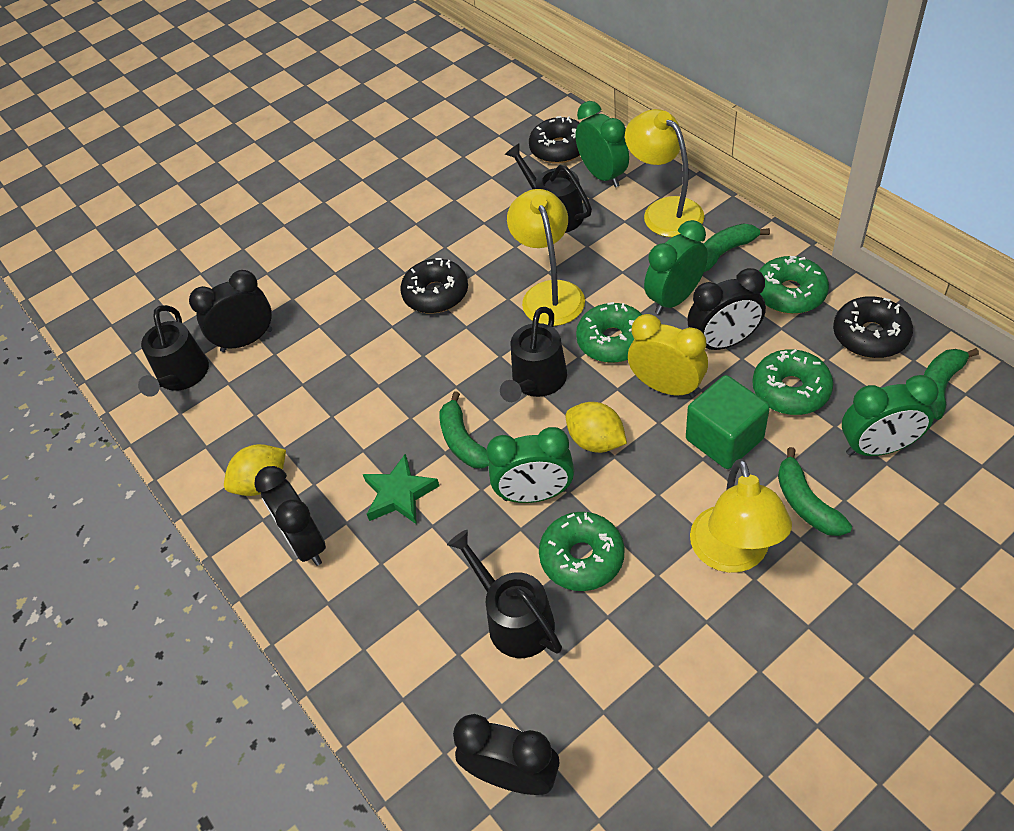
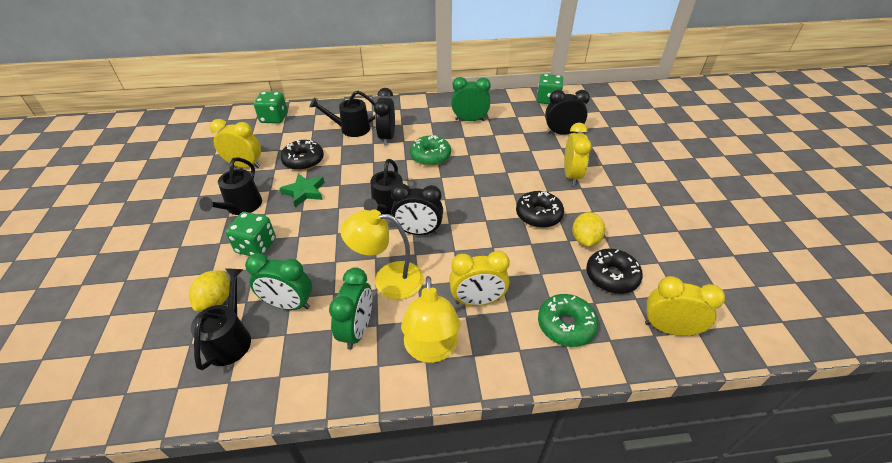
black clock: 4 -> 3
green banana: 4 -> 0
green clock: 4 -> 3
green cube: 1 -> 0
green dice: 0 -> 3
green donut: 4 -> 2
yellow clock: 1 -> 4
yellow lamp: 3 -> 2

